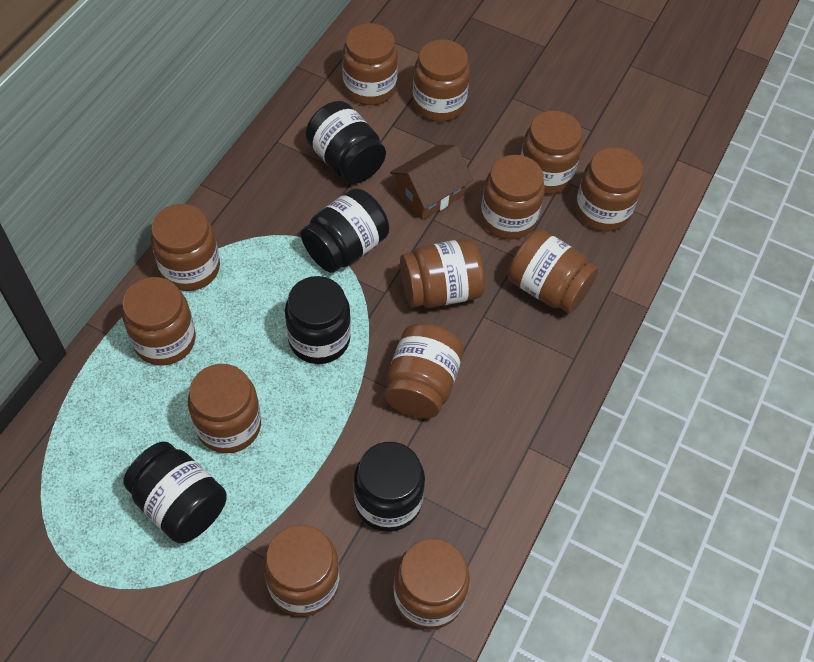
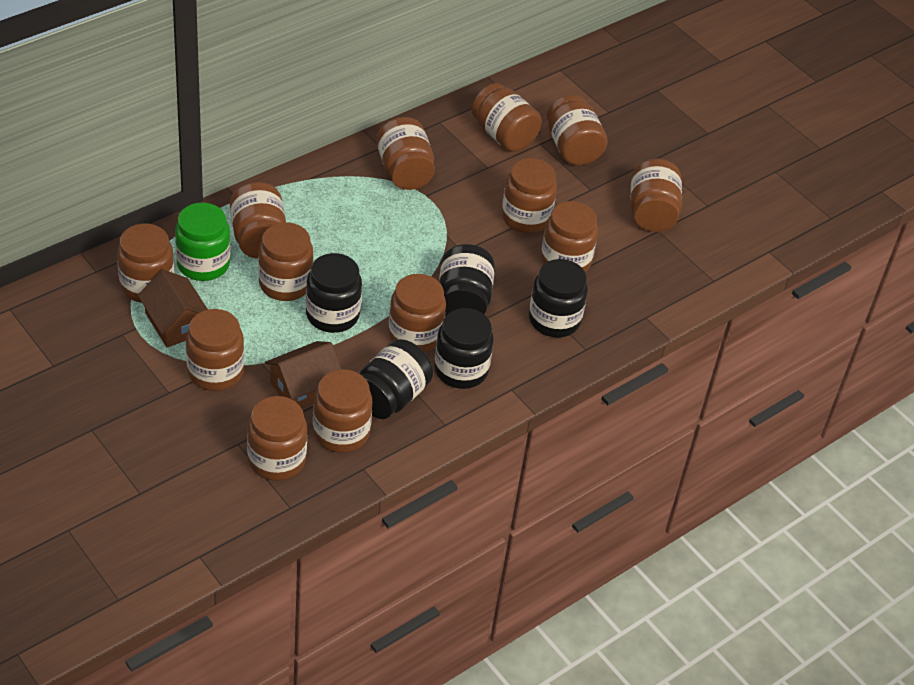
brown house: 1 -> 2
green jar: 0 -> 1

